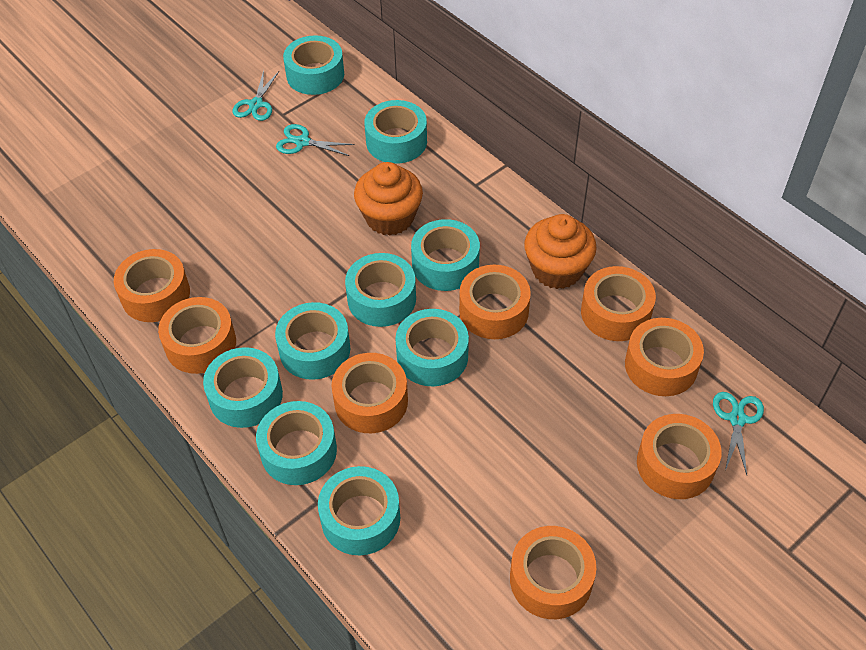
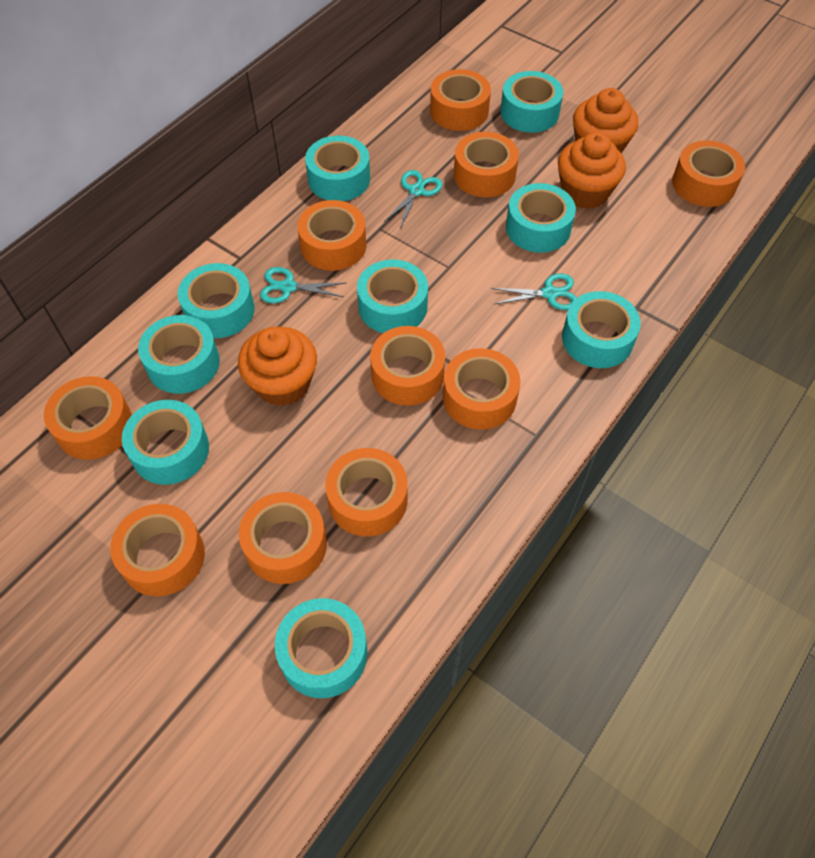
orange cupcake: 2 -> 3
orange tape: 8 -> 10

